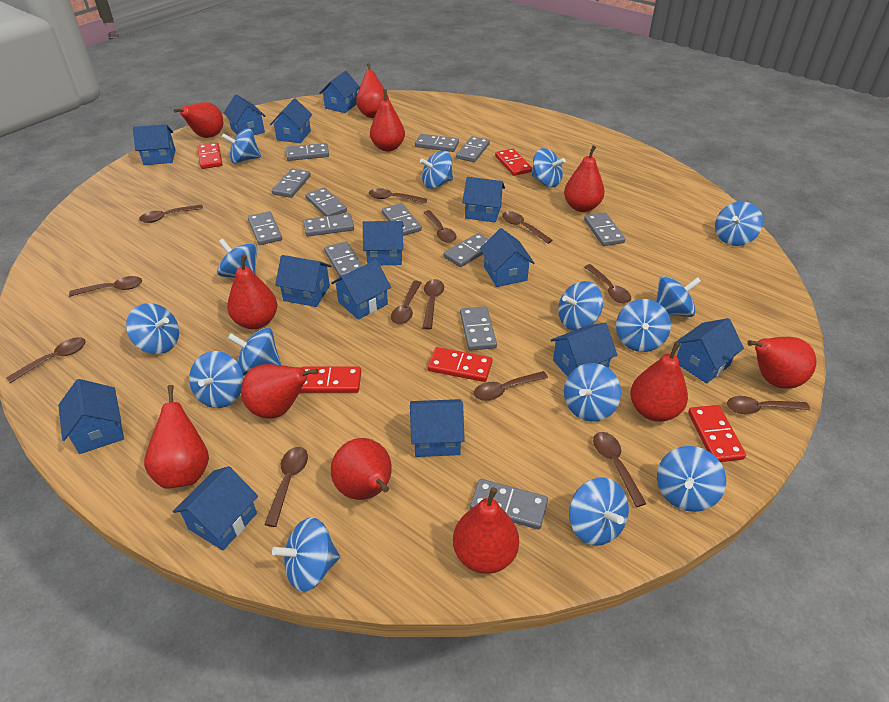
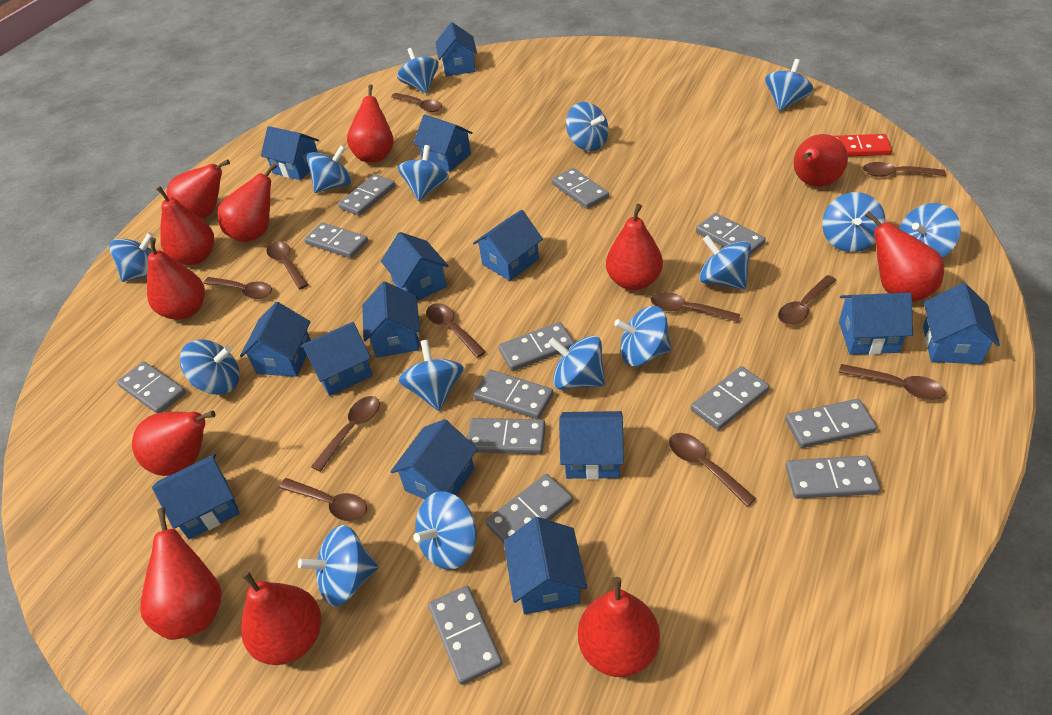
brown spoon: 13 -> 11
red domino: 5 -> 1
red pear: 11 -> 12

